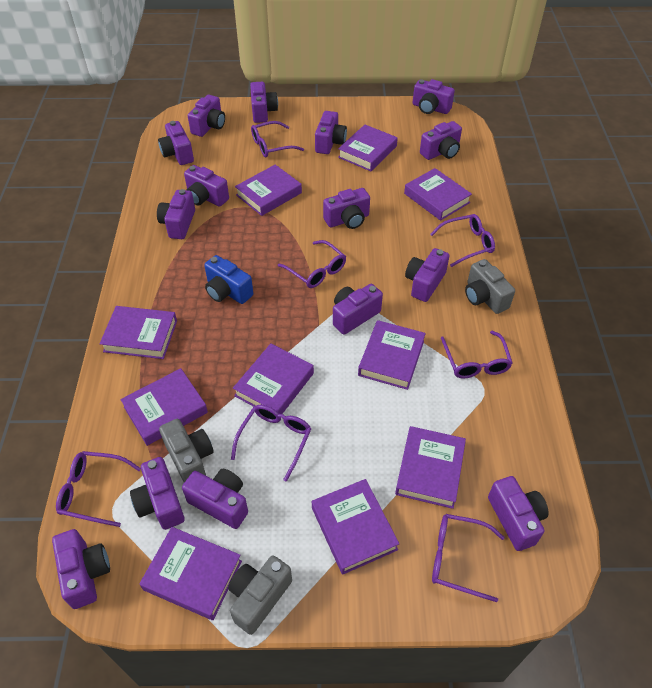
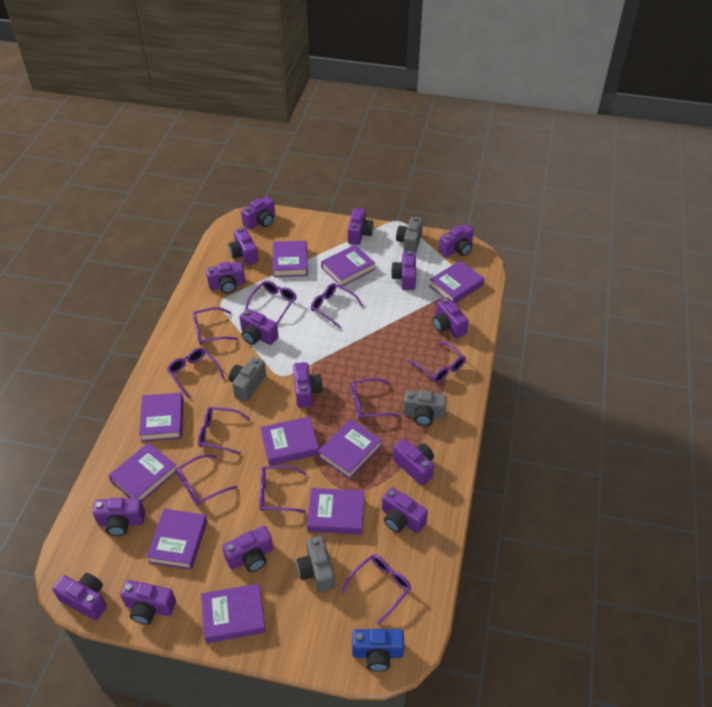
grey camera: 3 -> 4
purple glasses: 7 -> 10

